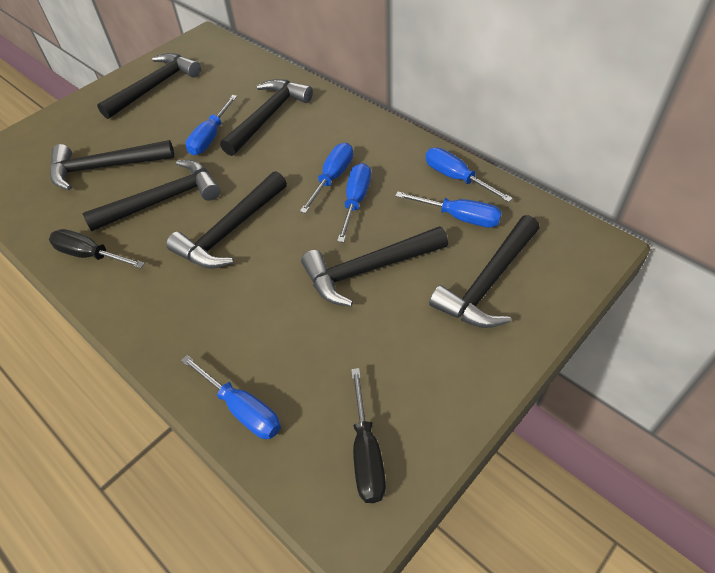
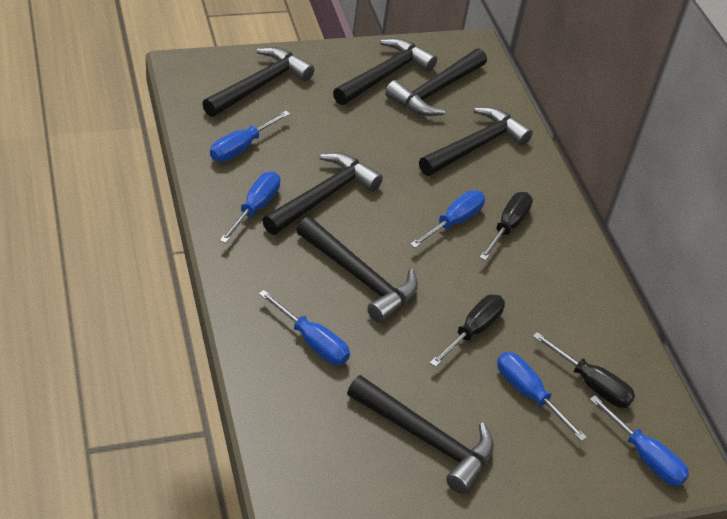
black screwdriver: 2 -> 3

